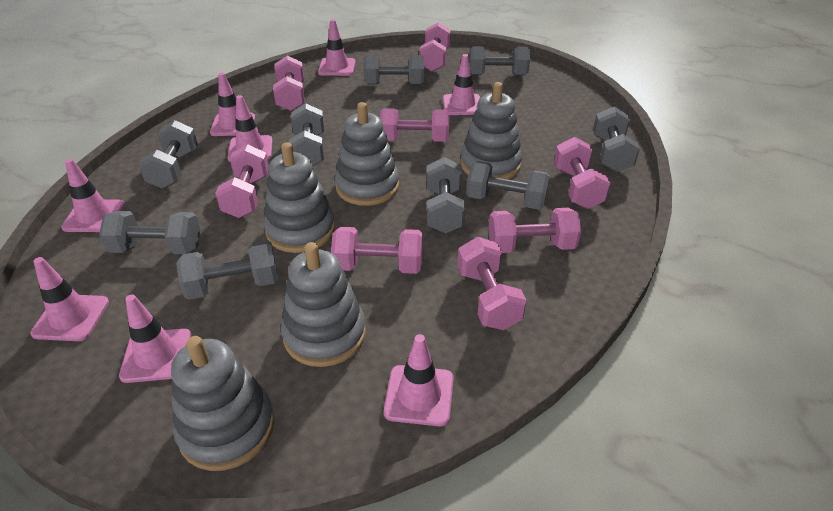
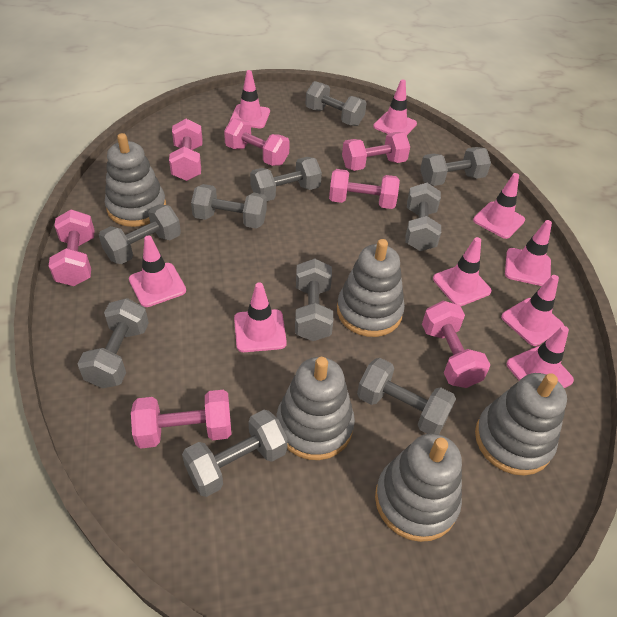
grey dumbbell: 9 -> 10
pink dumbbell: 8 -> 7
pink traffic cone: 8 -> 9

